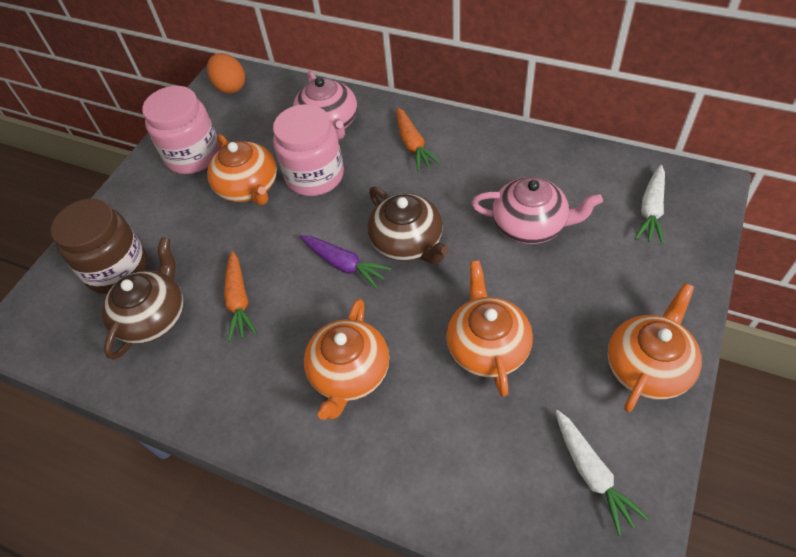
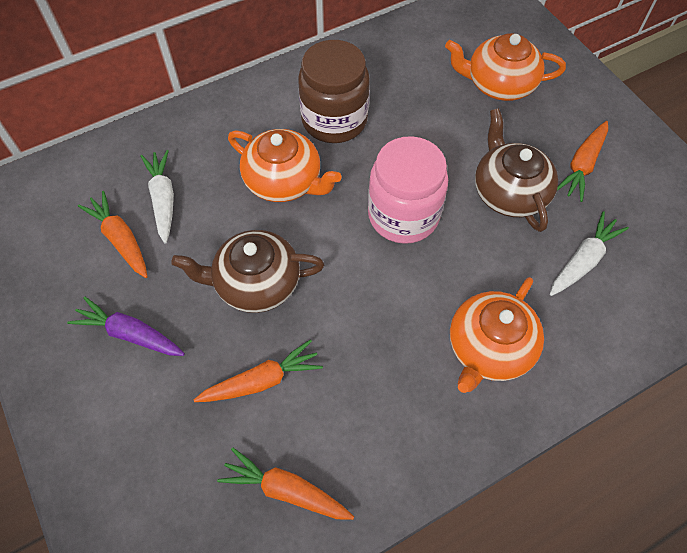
orange carrot: 2 -> 4
orange egg: 1 -> 0
orange teapot: 4 -> 3
pink jar: 2 -> 1
pink teapot: 2 -> 0

